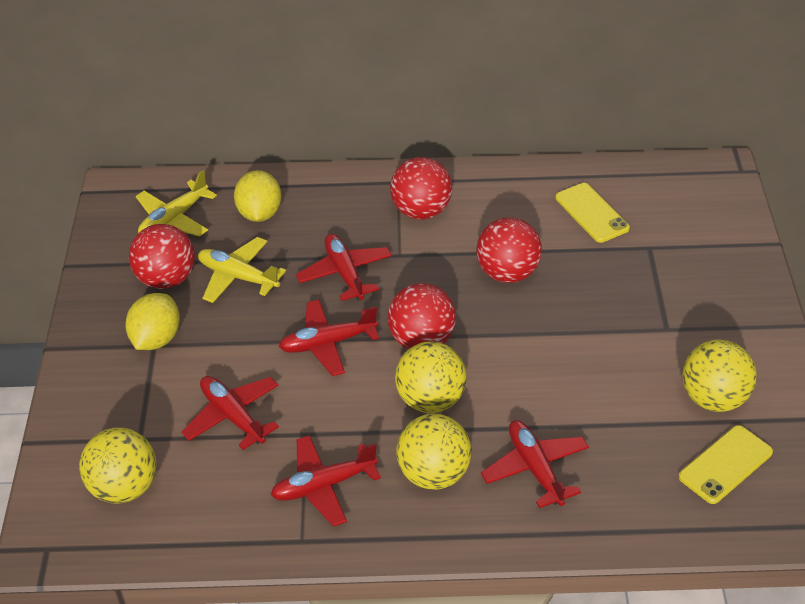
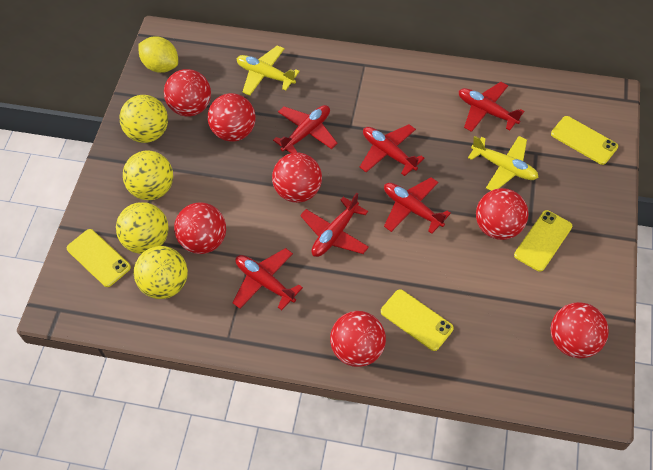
red ball: 4 -> 7
red plane: 5 -> 6
yellow lemon: 2 -> 1
yellow phone: 2 -> 4

